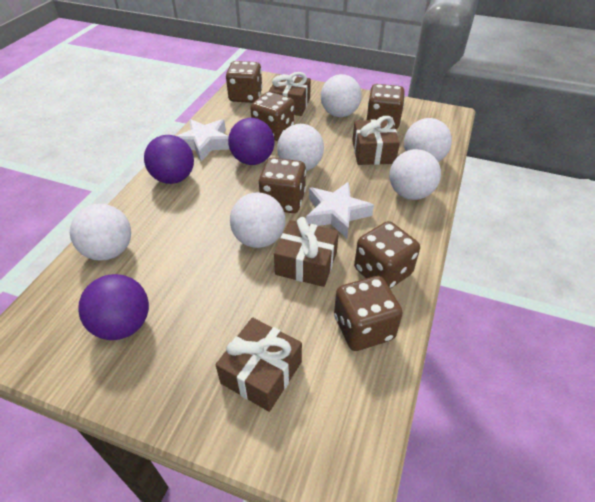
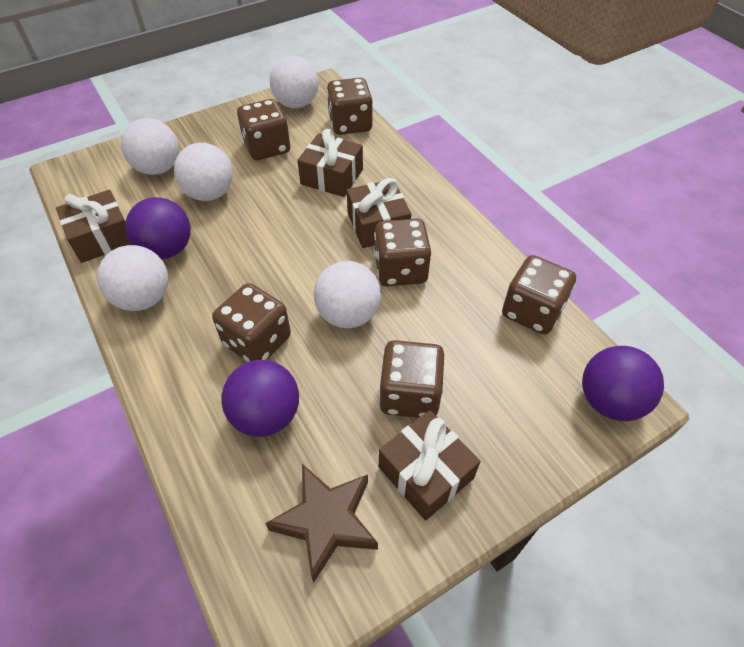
brown star: 0 -> 1
white ball: 6 -> 5
white star: 2 -> 0

